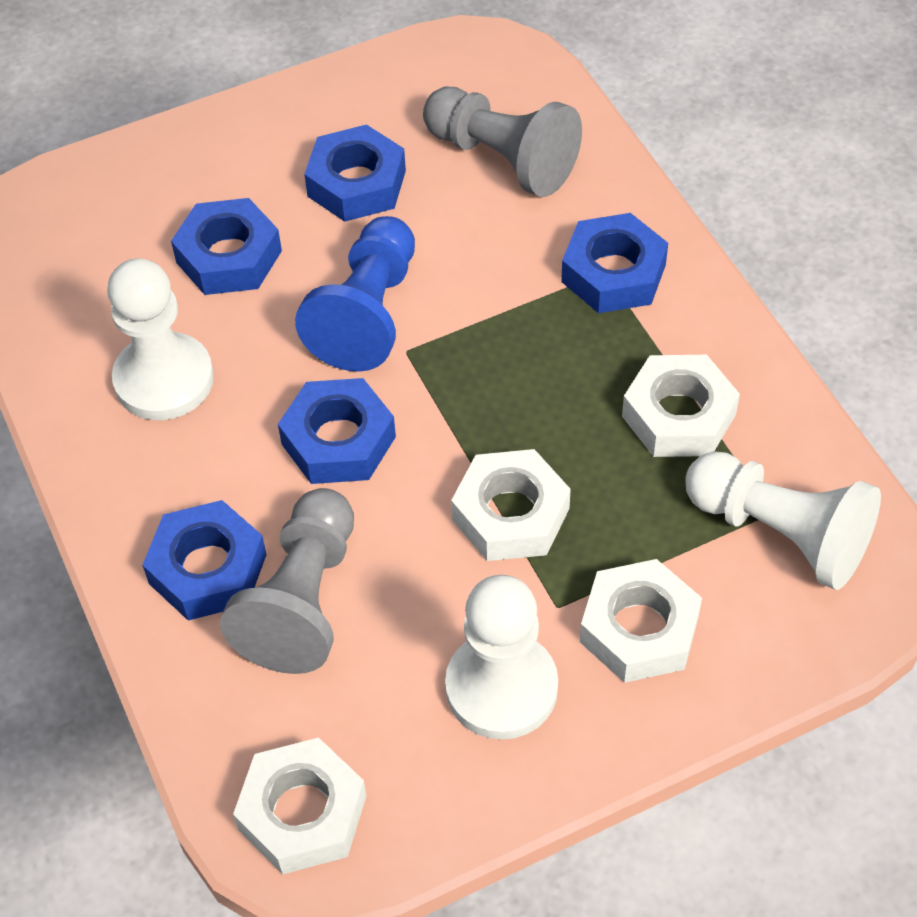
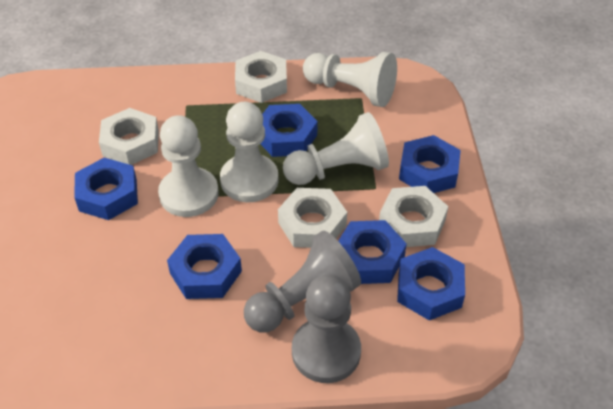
blue nut: 5 -> 6
blue pawn: 1 -> 0
white pawn: 3 -> 4

